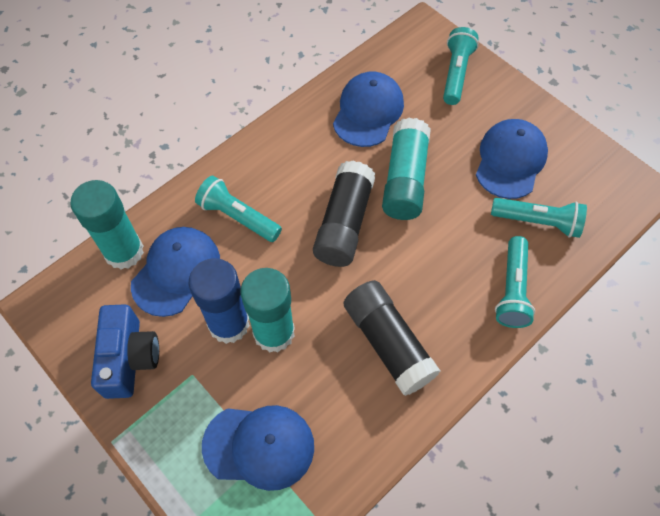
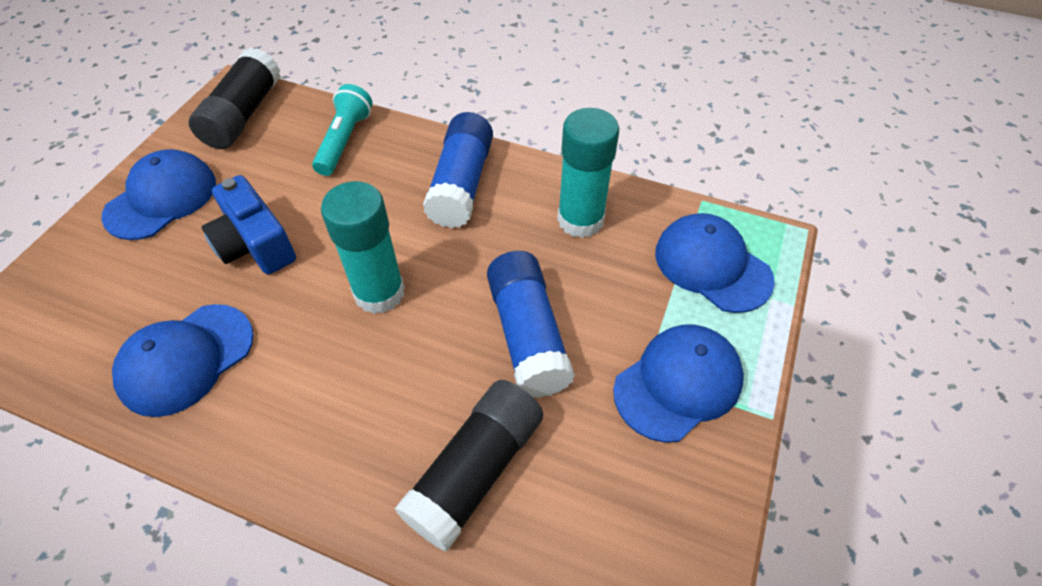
blue glue stick: 1 -> 2
turquoise flashlight: 4 -> 1
turquoise glue stick: 3 -> 2

